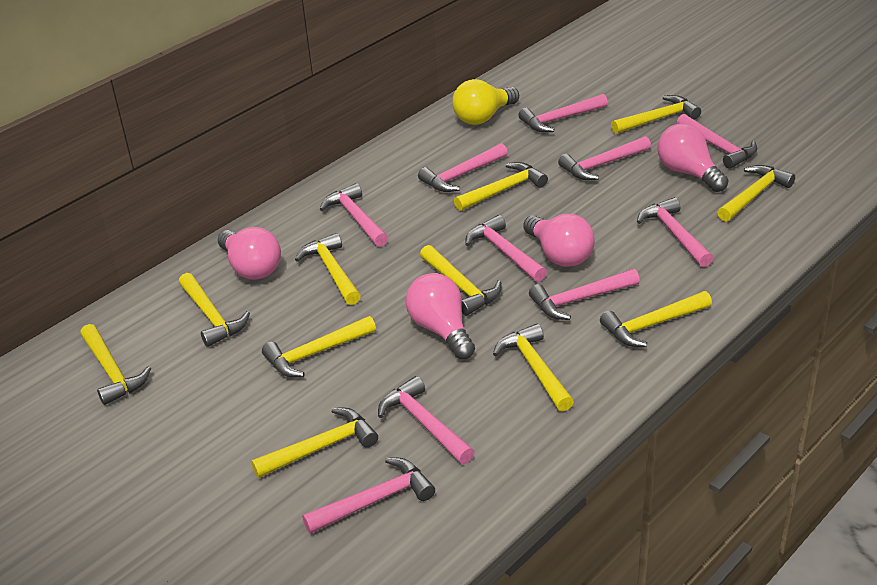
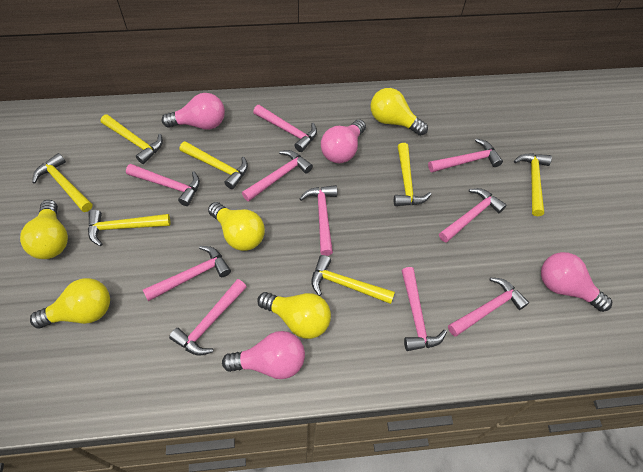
yellow hammer: 11 -> 7
yellow light bulb: 1 -> 5

